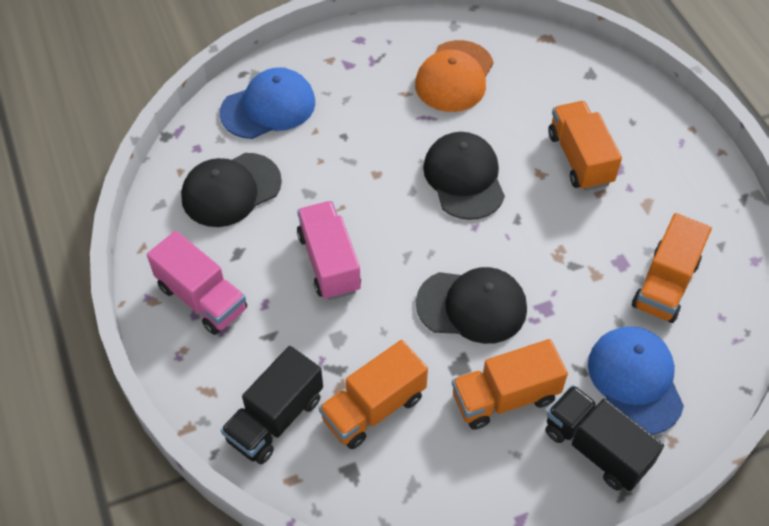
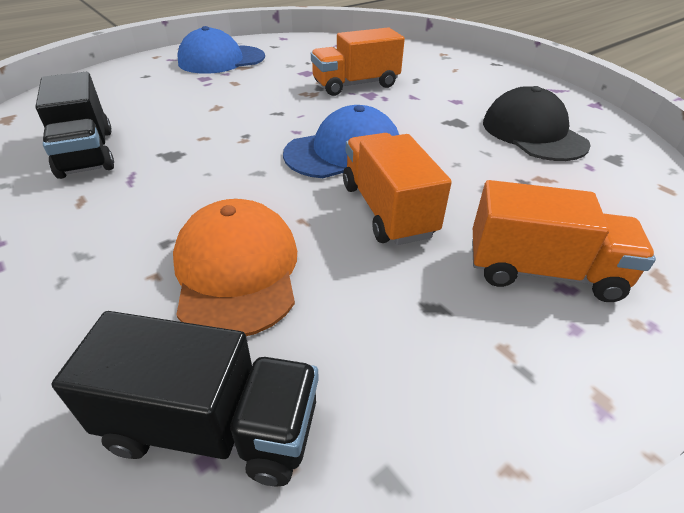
black cap: 3 -> 1
orange truck: 4 -> 3
pink truck: 2 -> 0

